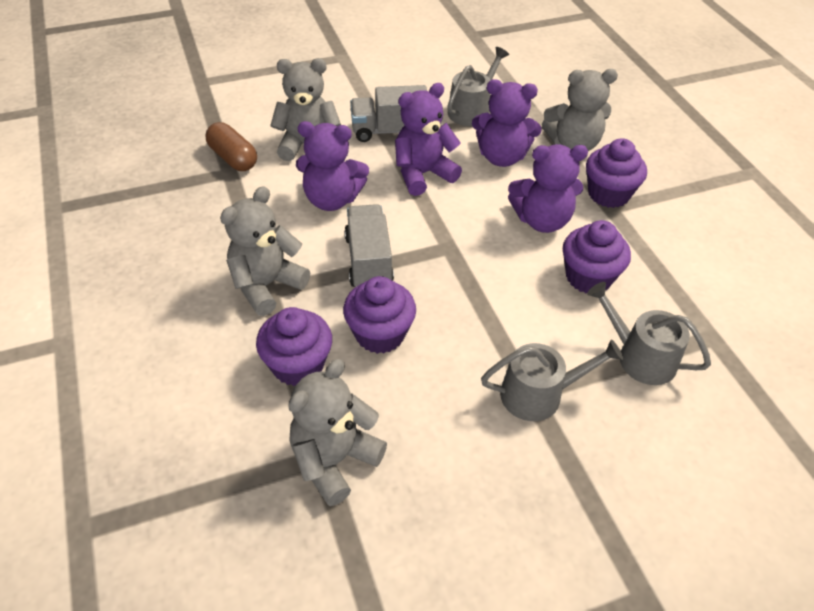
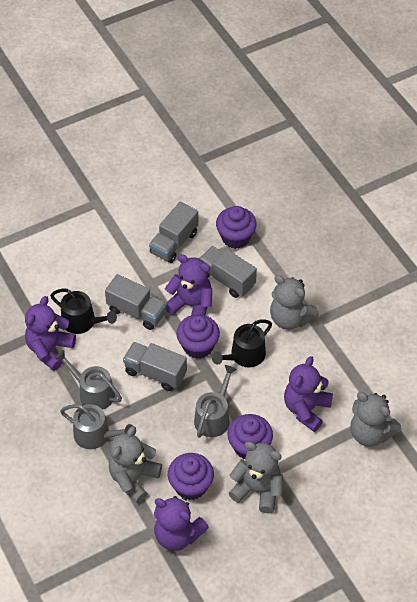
black watering can: 0 -> 2
brown capsule: 1 -> 0
grey truck: 2 -> 4

